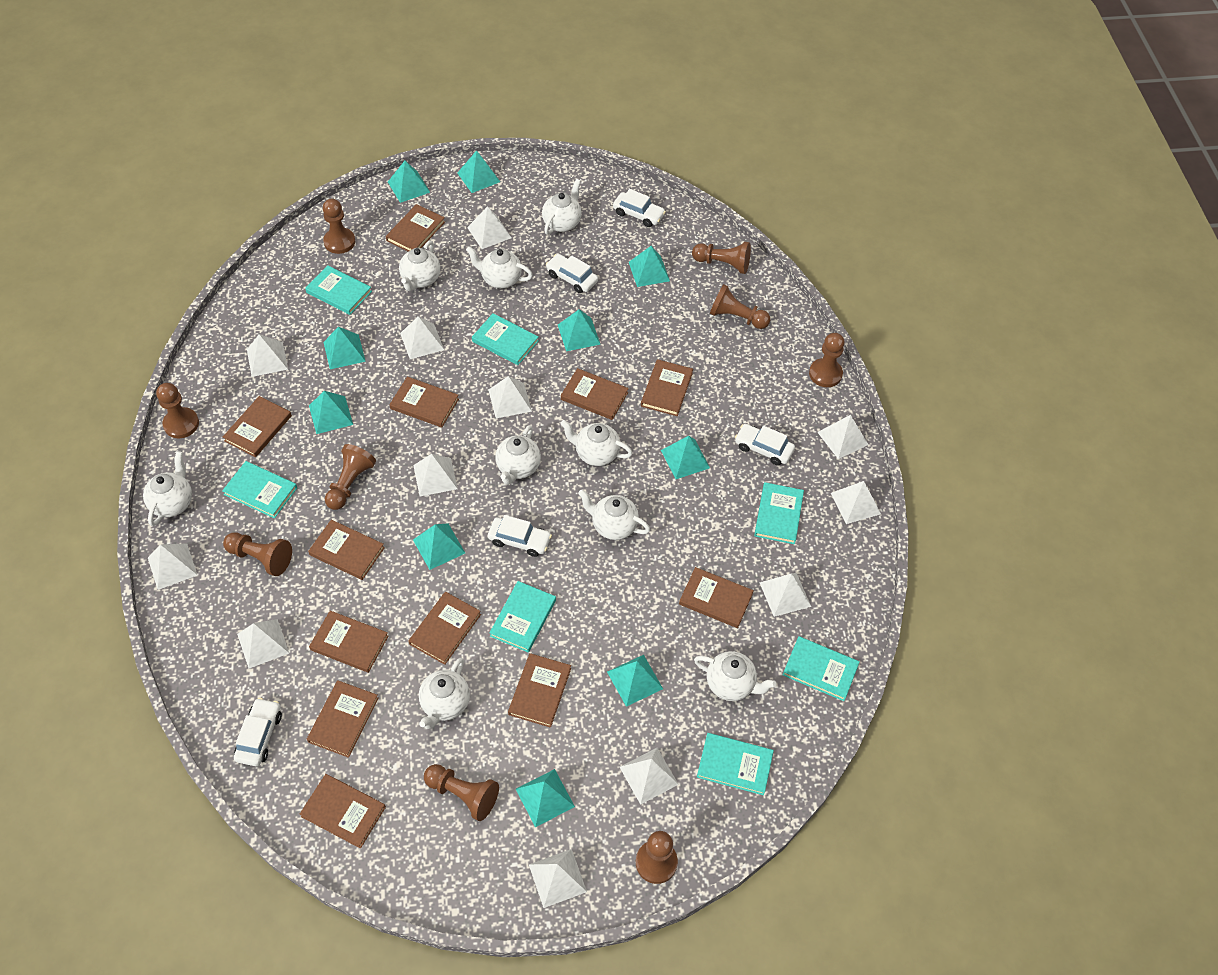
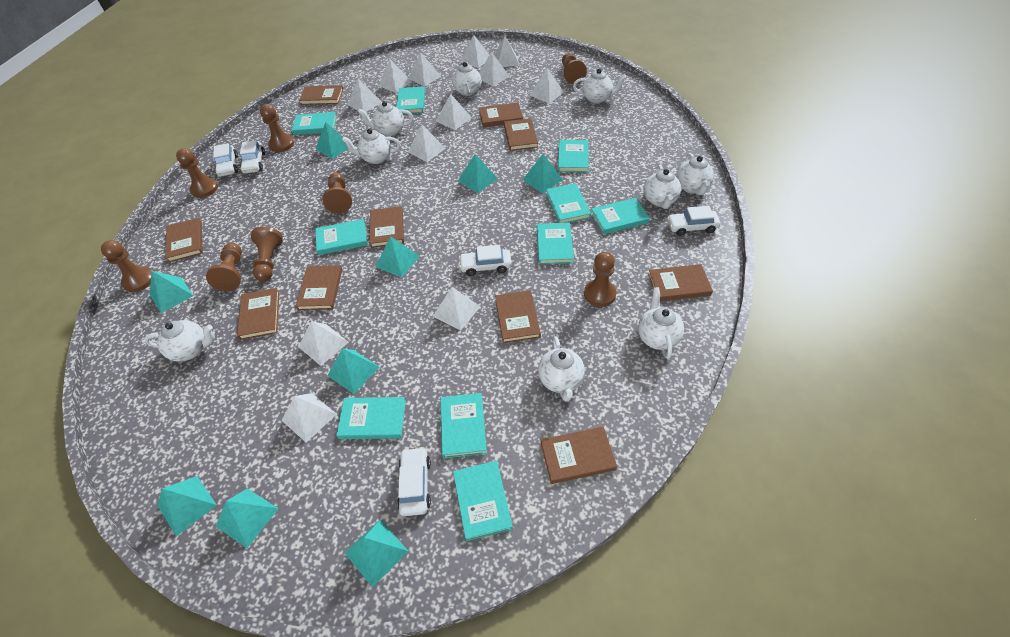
brown book: 12 -> 10
brown pawn: 9 -> 8
turquoise book: 7 -> 10
turquoise pyramid: 10 -> 9

